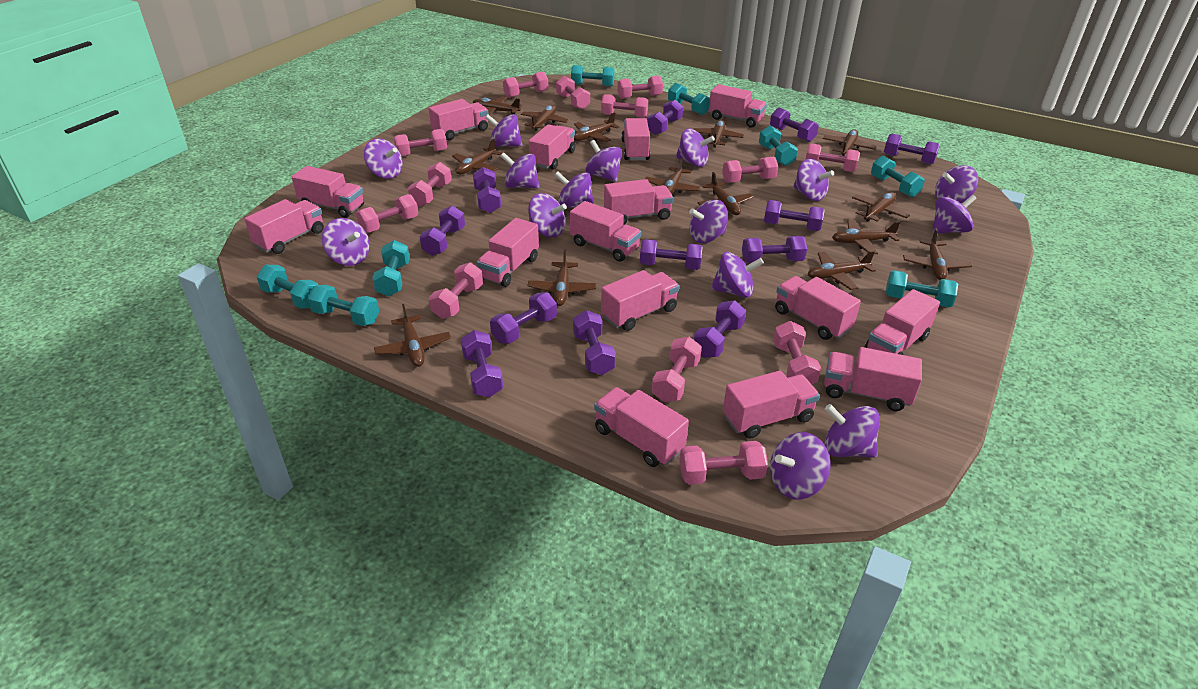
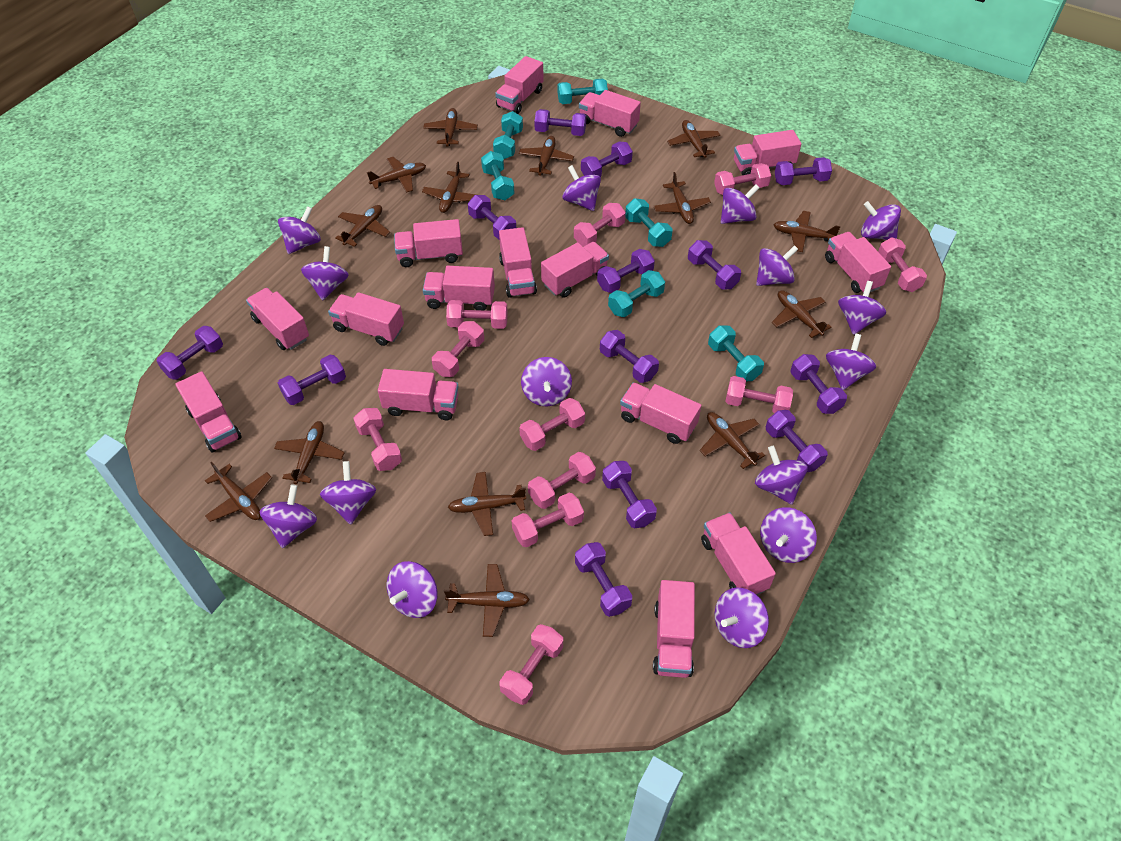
pink dumbbell: 13 -> 11
purple dumbbell: 12 -> 13
turquoise dumbbell: 8 -> 6

